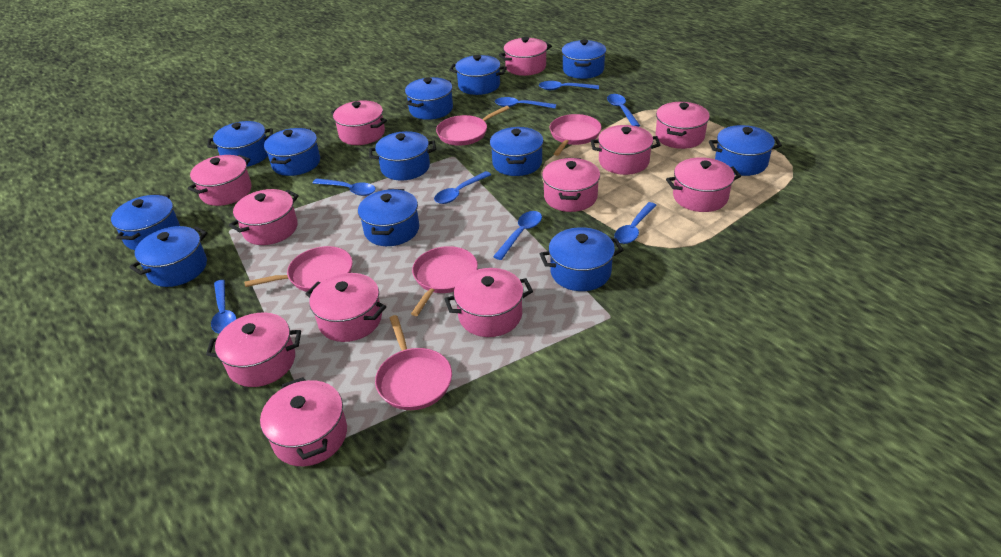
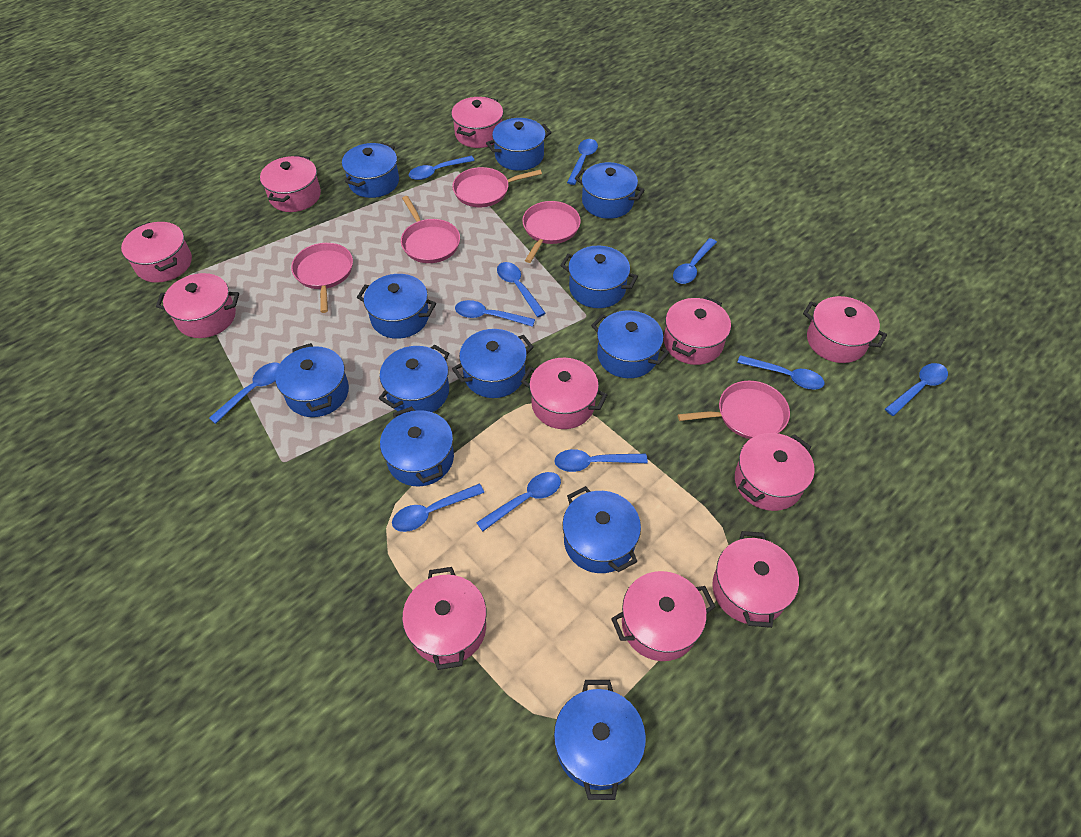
blue spoon: 8 -> 11
pink pot: 12 -> 11

